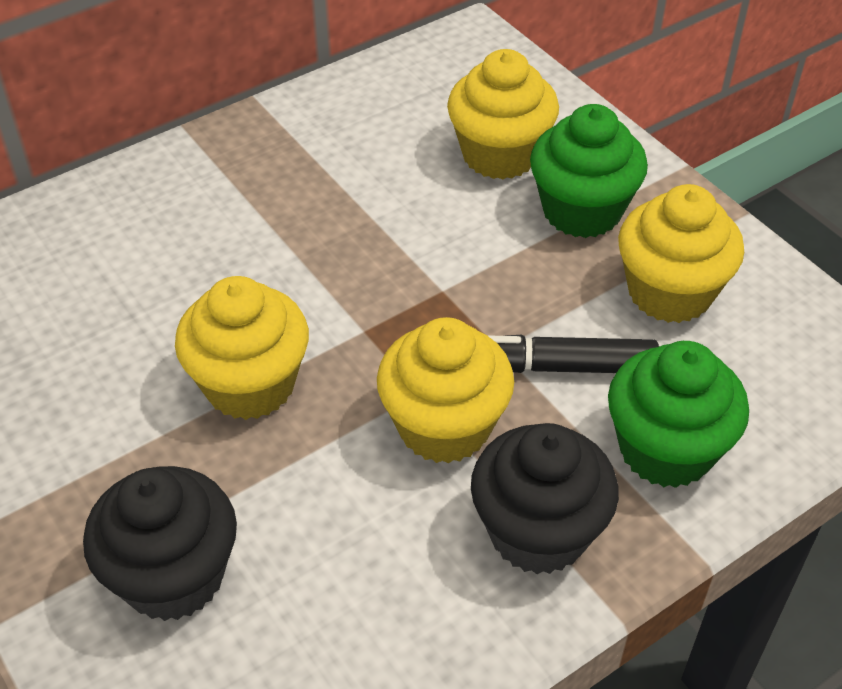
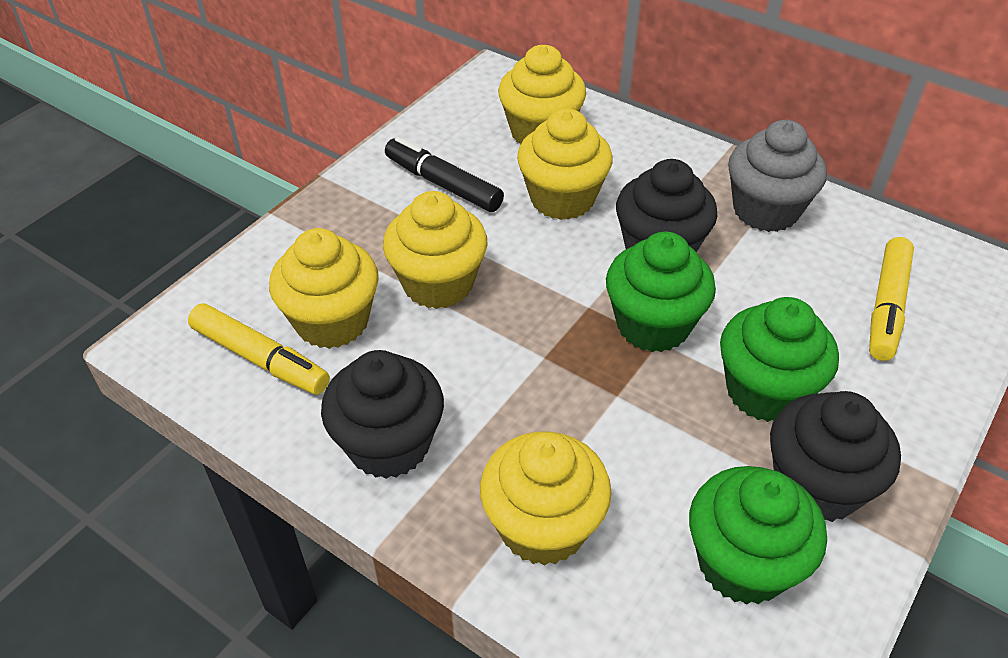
black cupcake: 2 -> 3
green cupcake: 2 -> 3
grey cupcake: 0 -> 1
yellow cupcake: 4 -> 5
yellow marker: 0 -> 2

